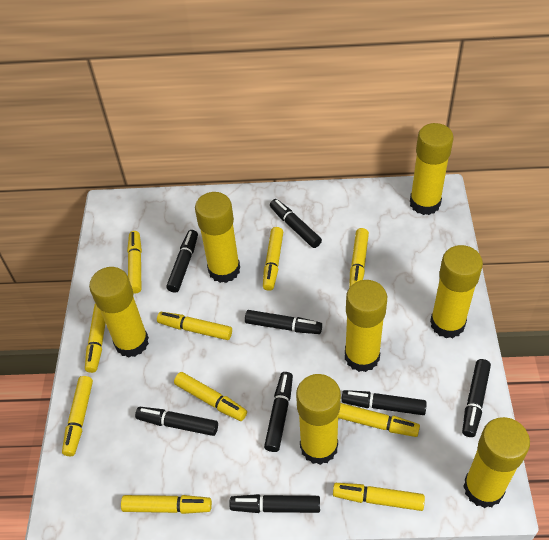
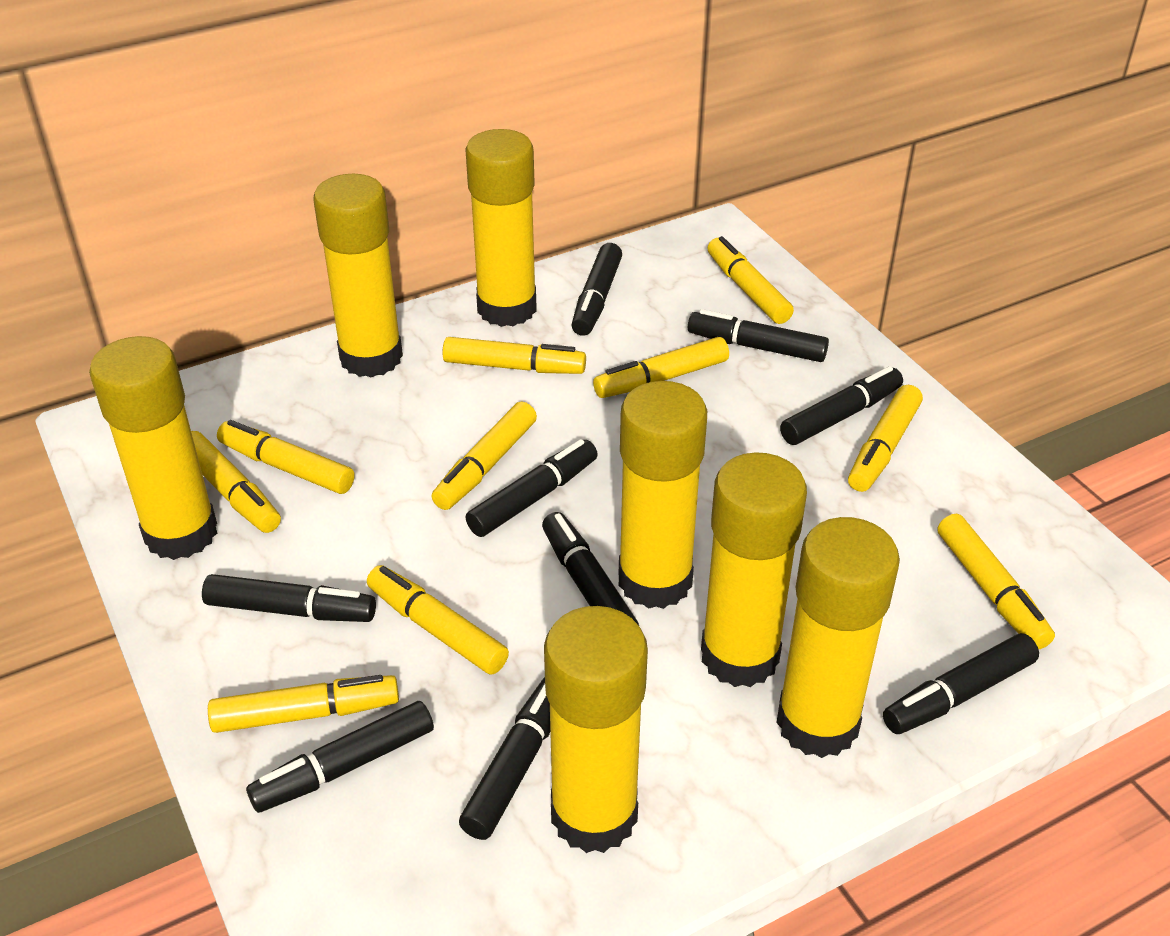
black marker: 8 -> 9

